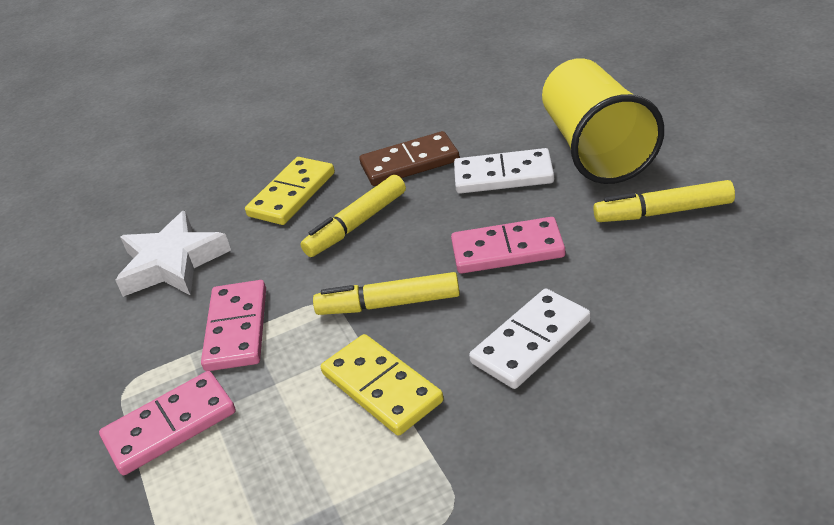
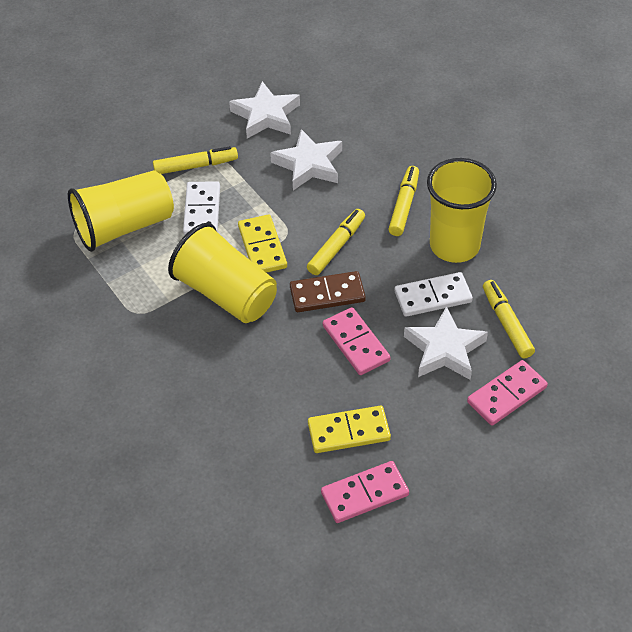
white star: 1 -> 3
yellow cup: 1 -> 3
yellow marker: 3 -> 4

